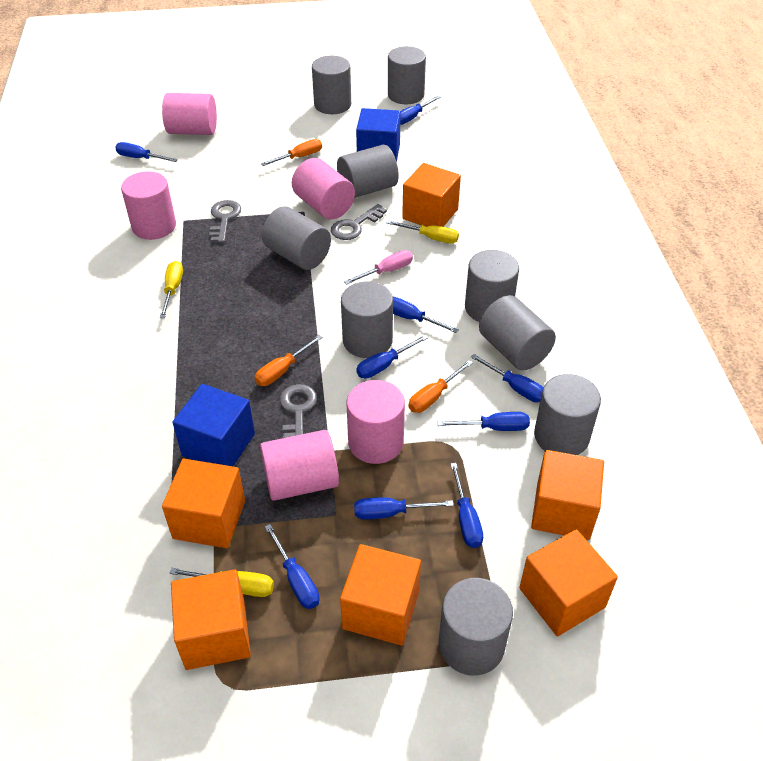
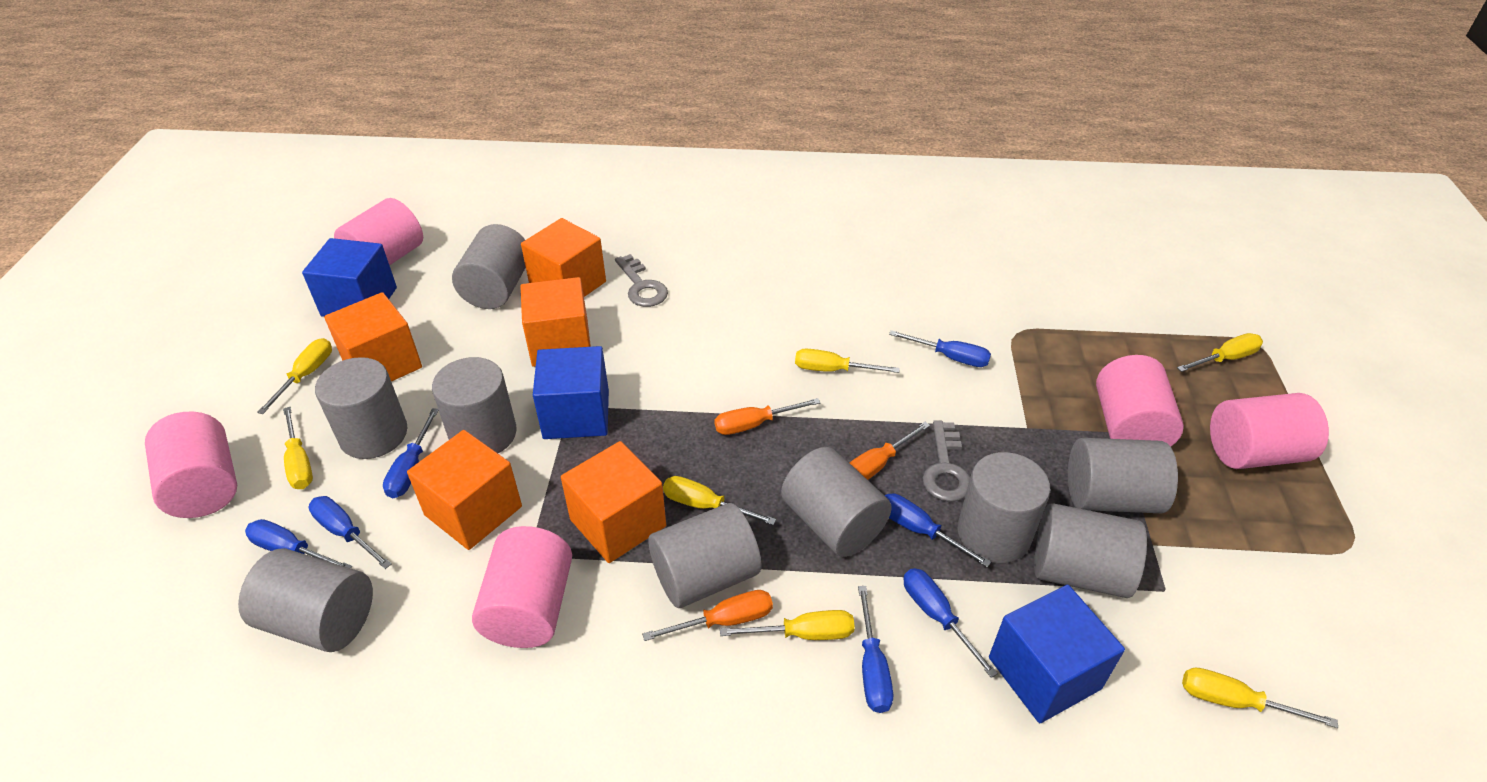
blue cube: 2 -> 3
blue screwdriver: 9 -> 7
grey key: 3 -> 2
orange cube: 6 -> 5
pink screwdriver: 1 -> 0
yellow screwdriver: 3 -> 7

